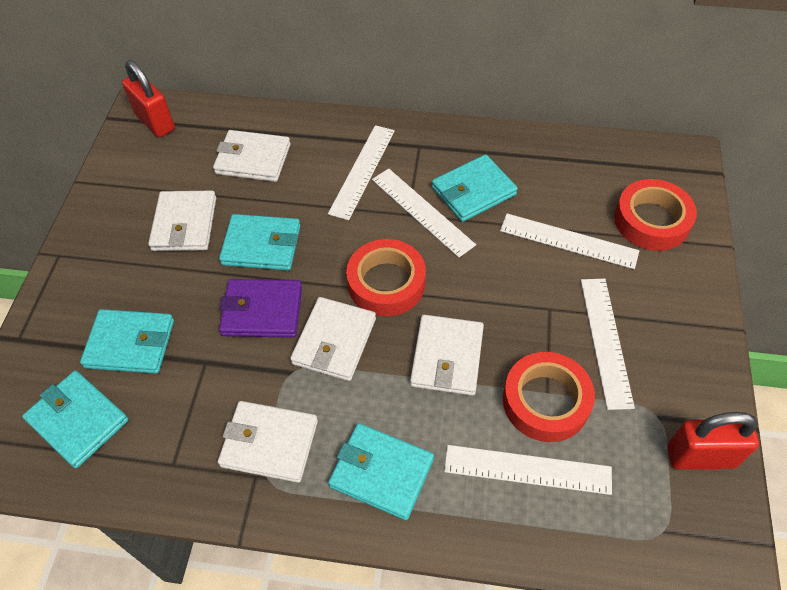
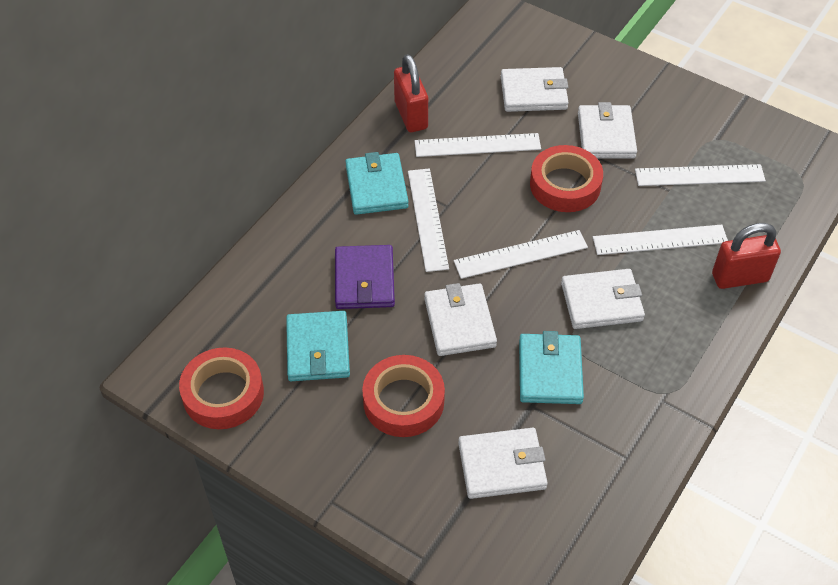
turquoise wallet: 5 -> 3

